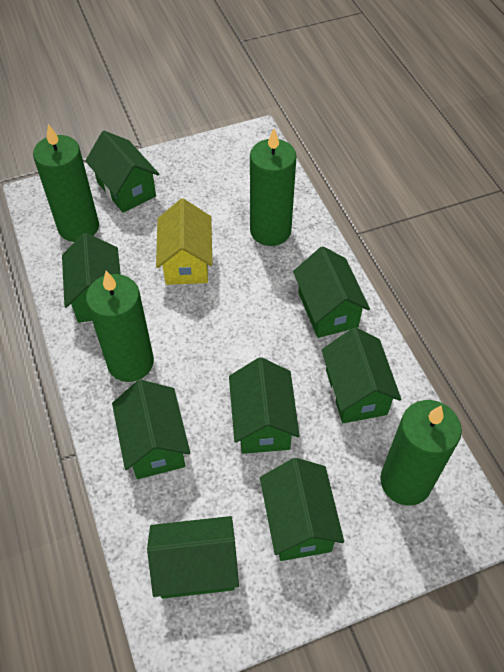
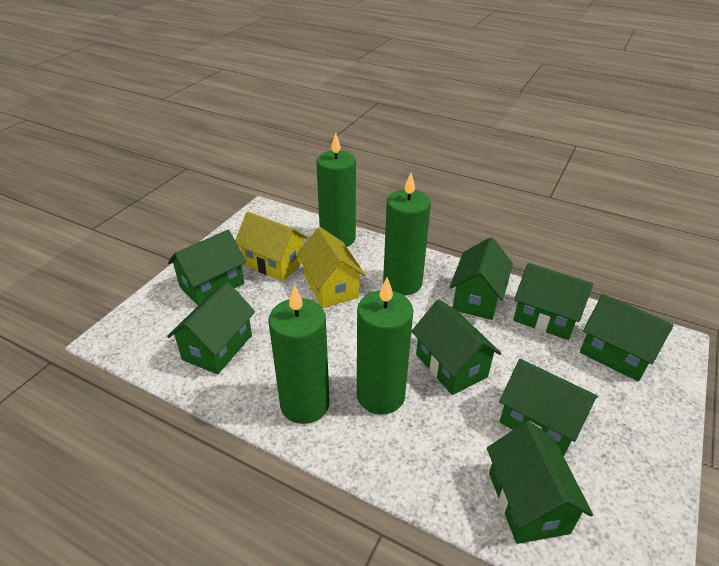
yellow house: 1 -> 2

